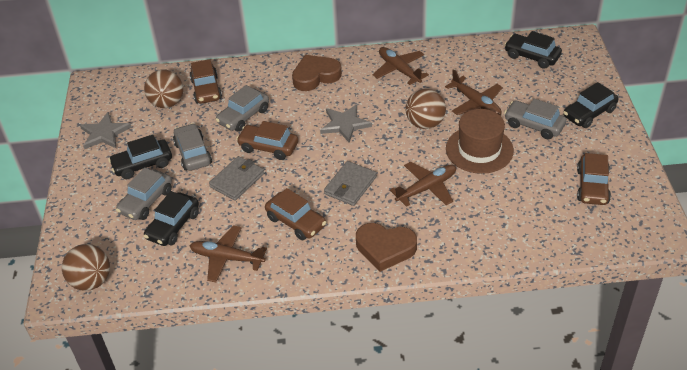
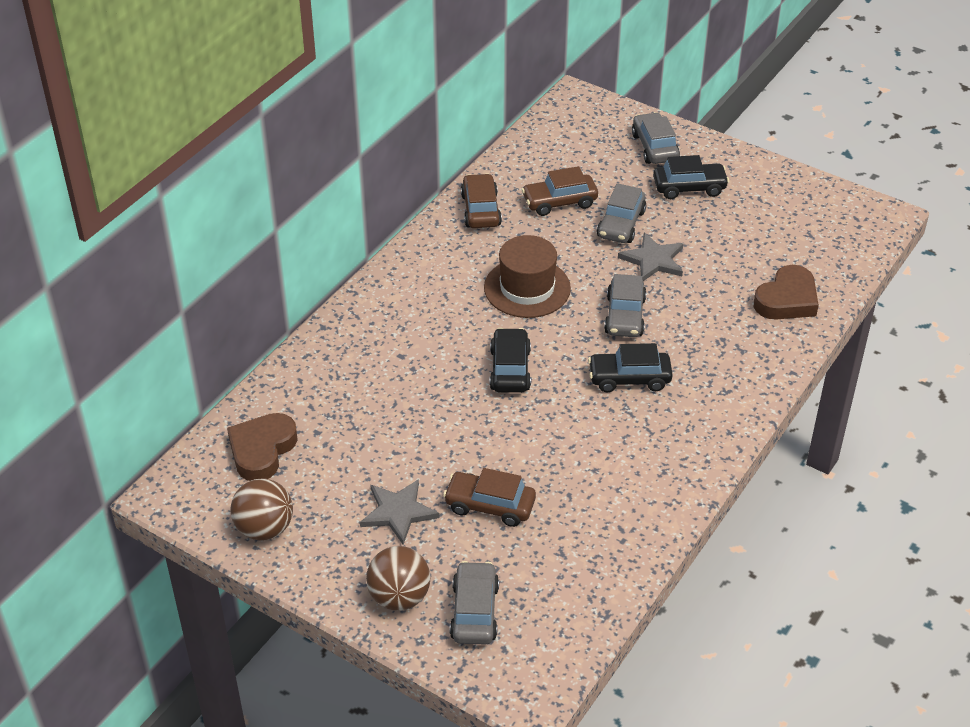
black car: 4 -> 3
brown ball: 3 -> 2
brown car: 4 -> 3
brown plane: 4 -> 0
grey wallet: 2 -> 0

